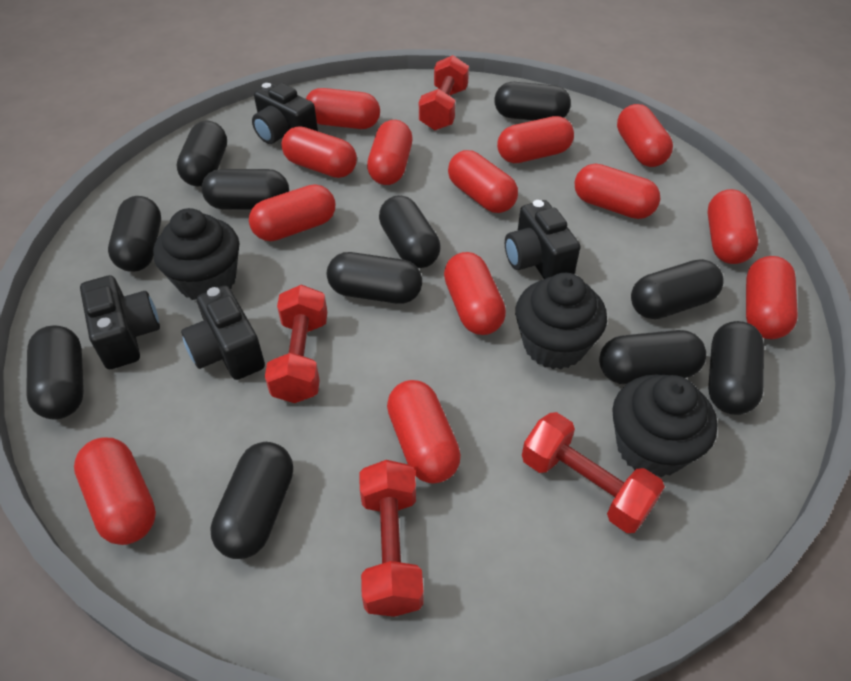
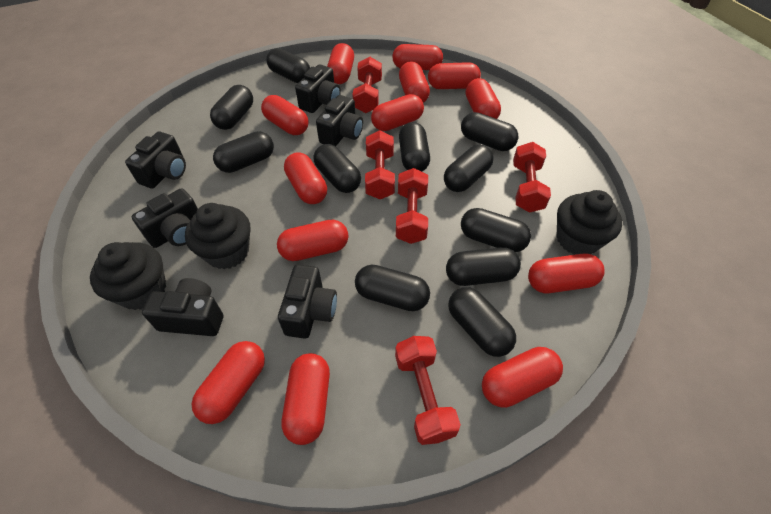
black camera: 4 -> 6
red dumbbell: 4 -> 5

